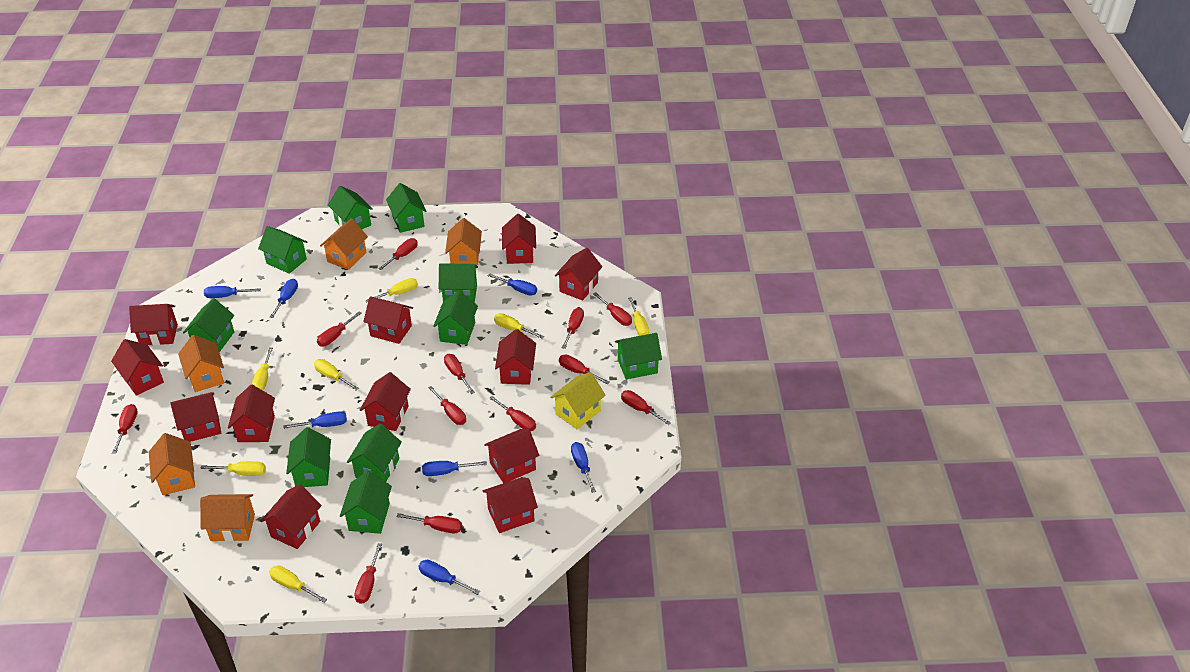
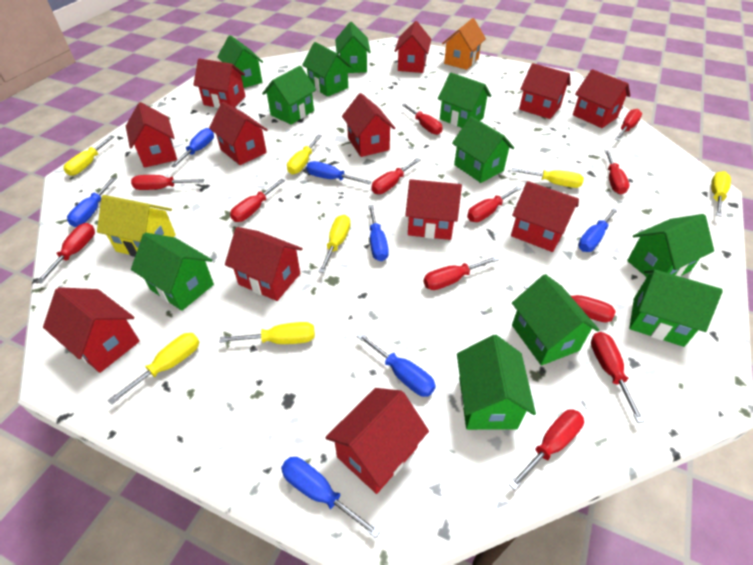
green house: 10 -> 11
orange house: 5 -> 1

